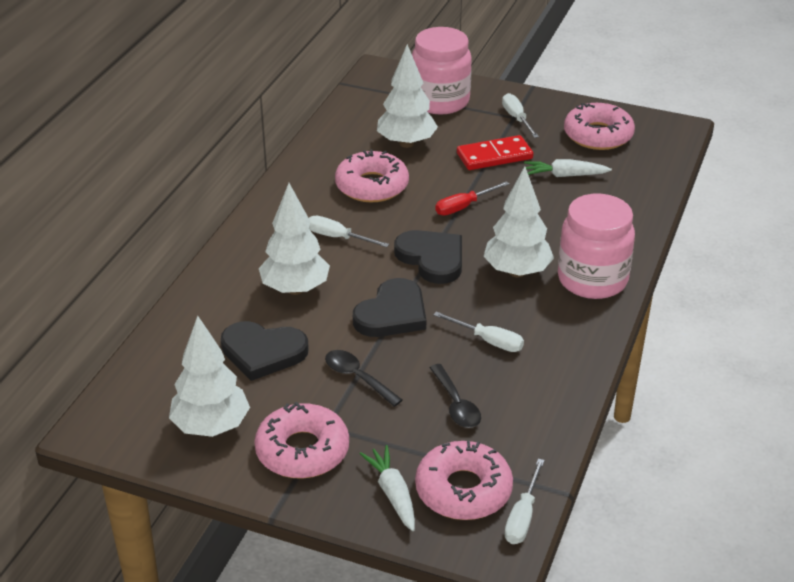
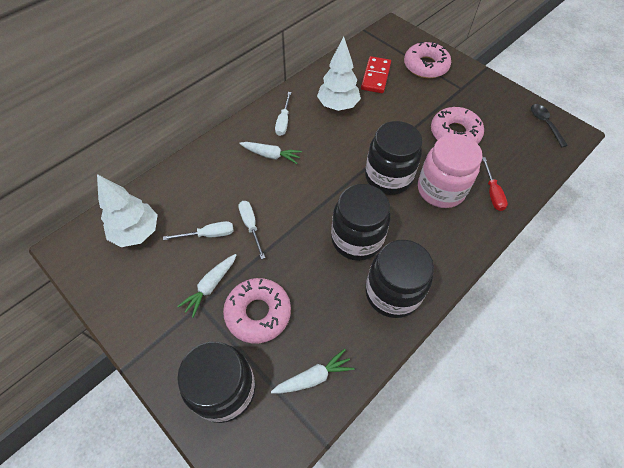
black heart: 3 -> 0
black jar: 0 -> 4
black spoon: 2 -> 1
pink donut: 4 -> 3
pink jar: 2 -> 1
white carrot: 2 -> 3
white screwdriver: 4 -> 3
white tree: 4 -> 2

